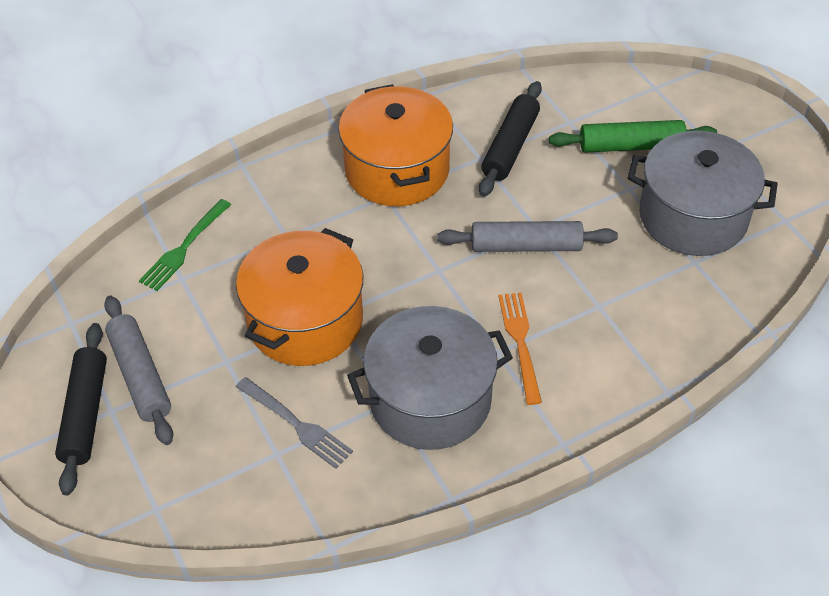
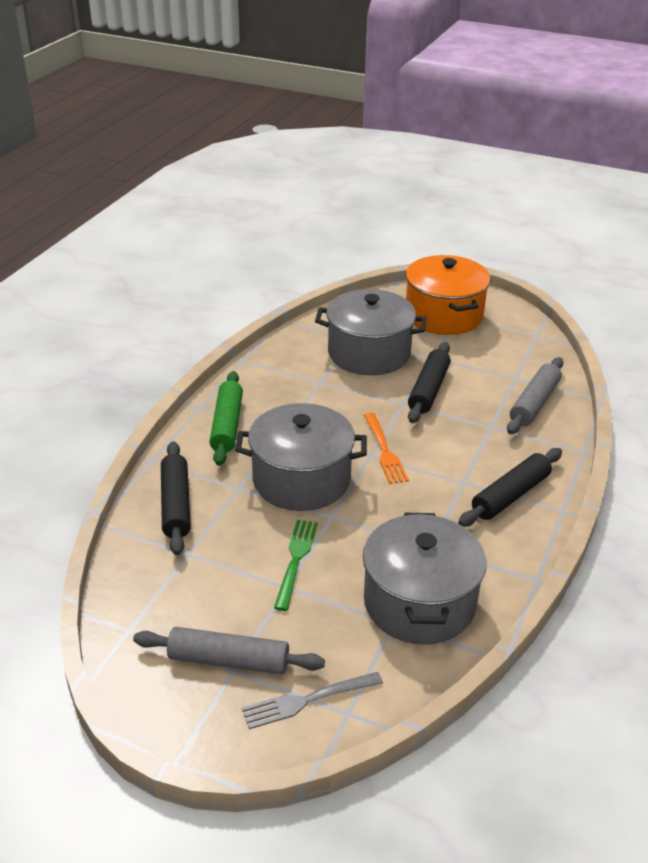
black rolling pin: 2 -> 3
grey pot: 2 -> 3
orange pot: 2 -> 1

